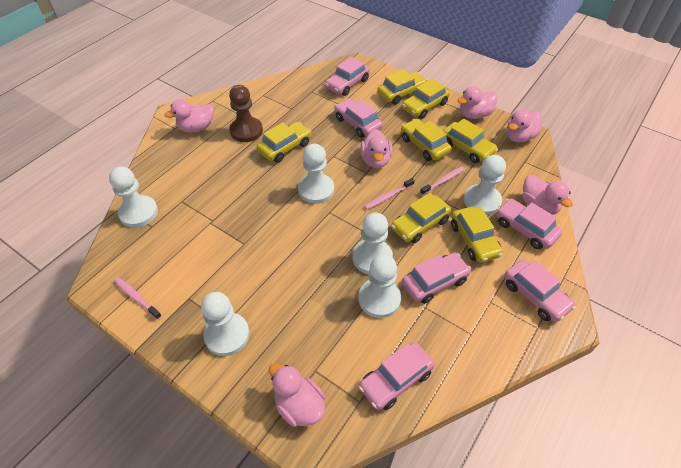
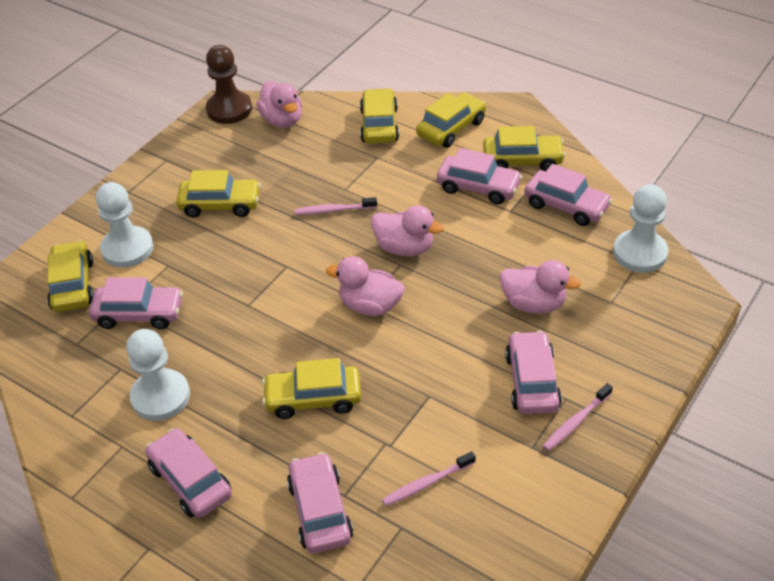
pink duck: 6 -> 4
white pawn: 6 -> 3
yellow car: 7 -> 6

